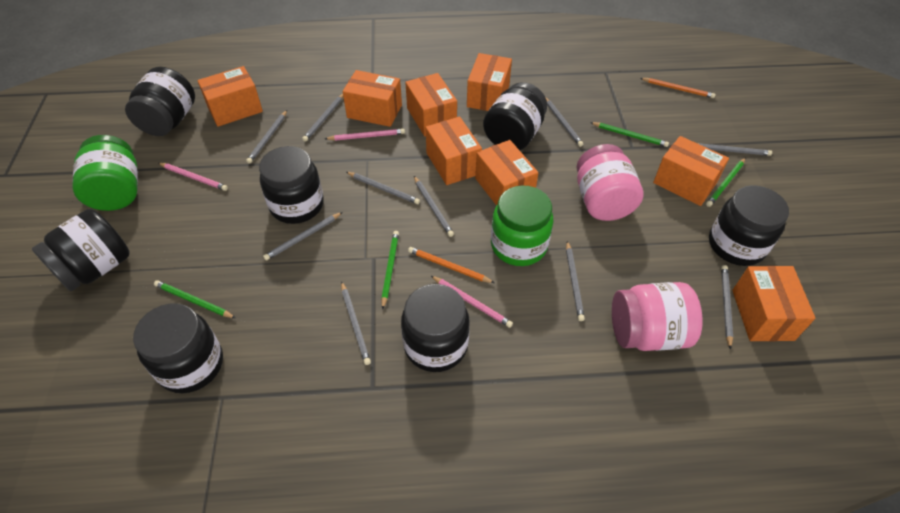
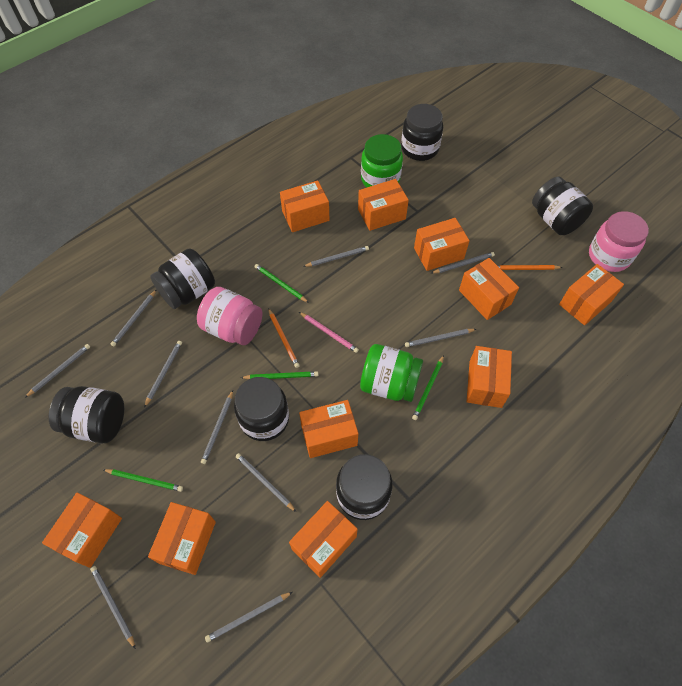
black jar: 7 -> 6
orange box: 8 -> 10
pink pencil: 3 -> 1

